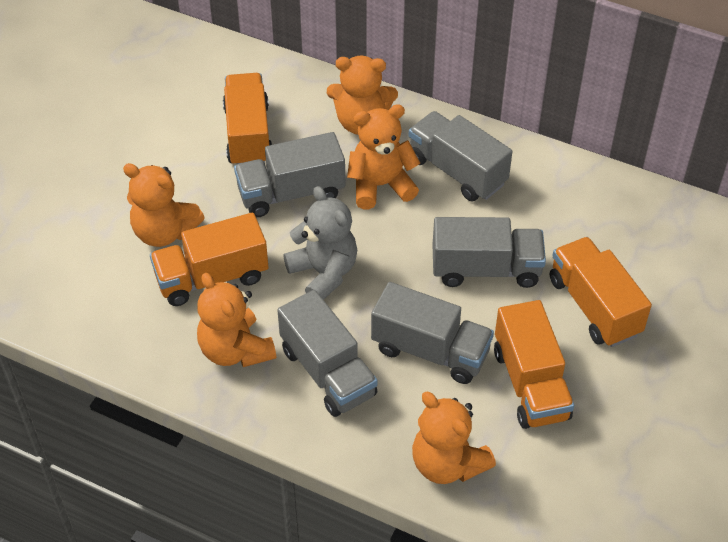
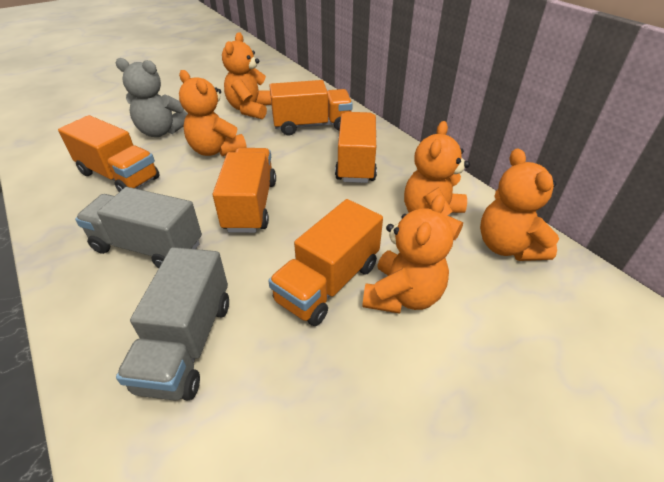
grey truck: 5 -> 2
orange truck: 4 -> 5

